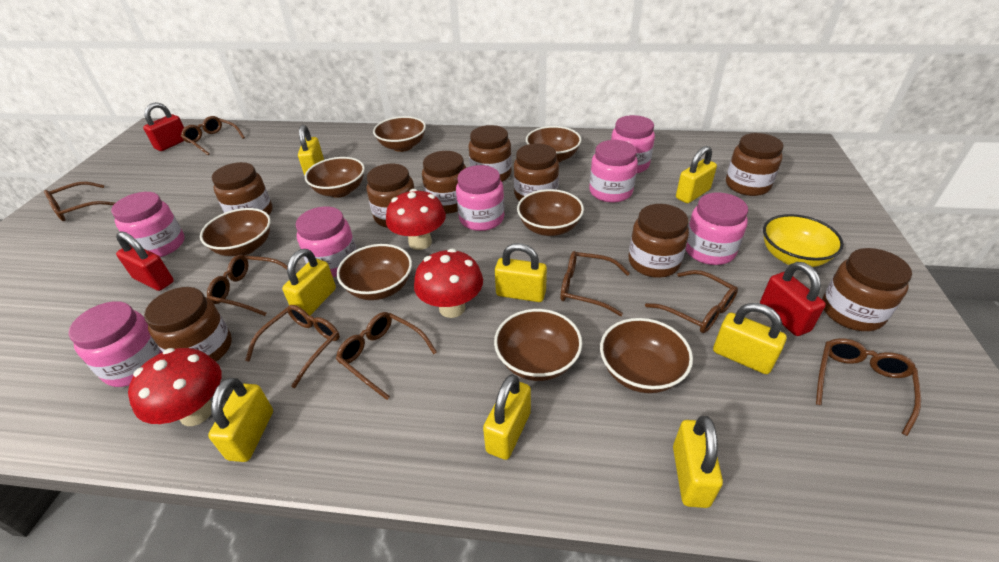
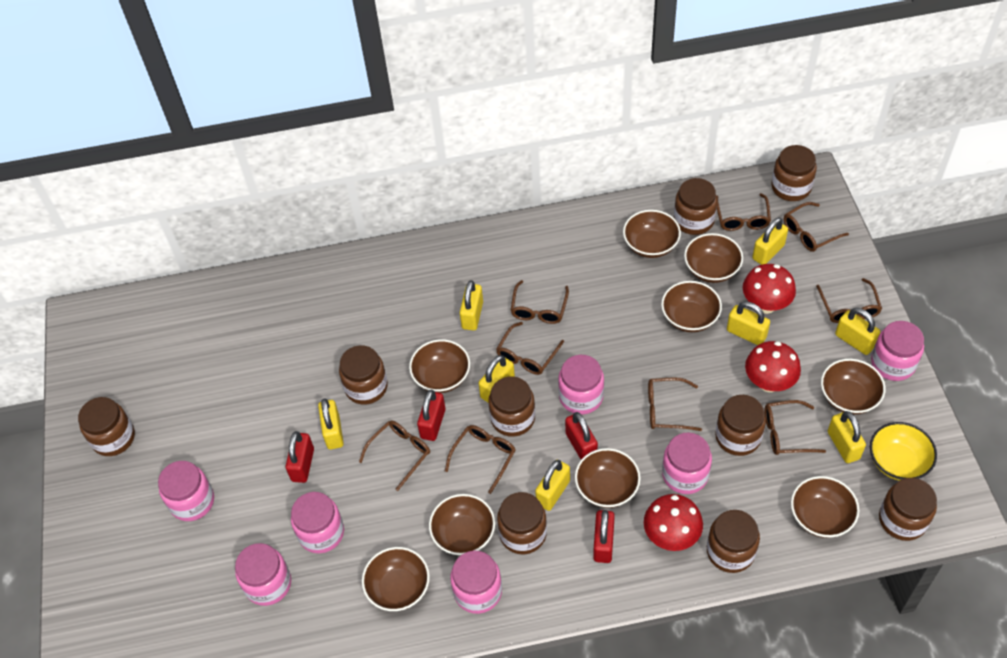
brown bowl: 8 -> 9
brown glasses: 8 -> 9
red padlock: 3 -> 4

